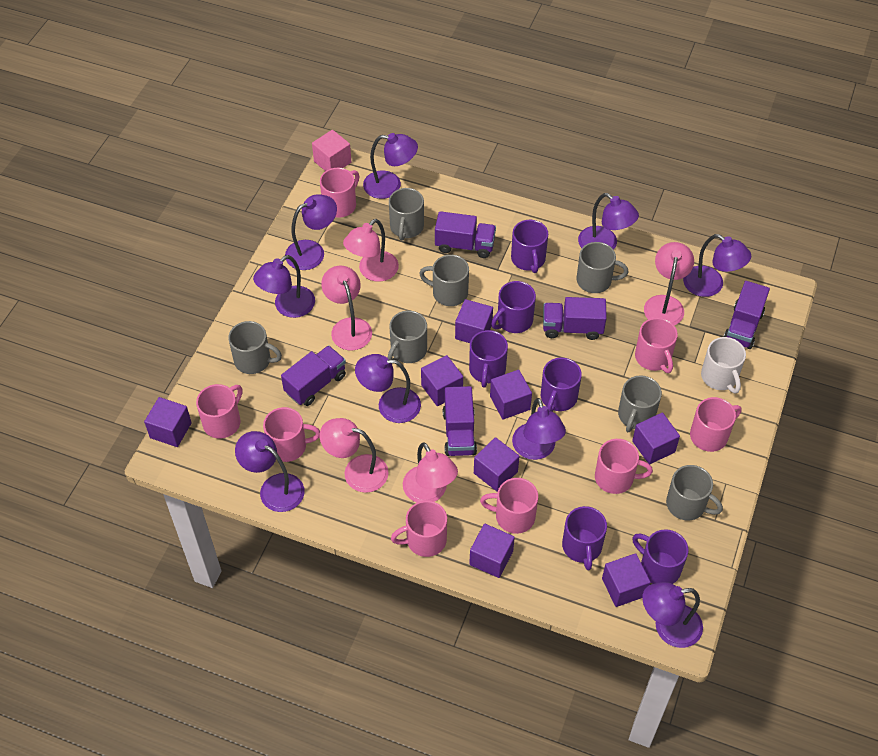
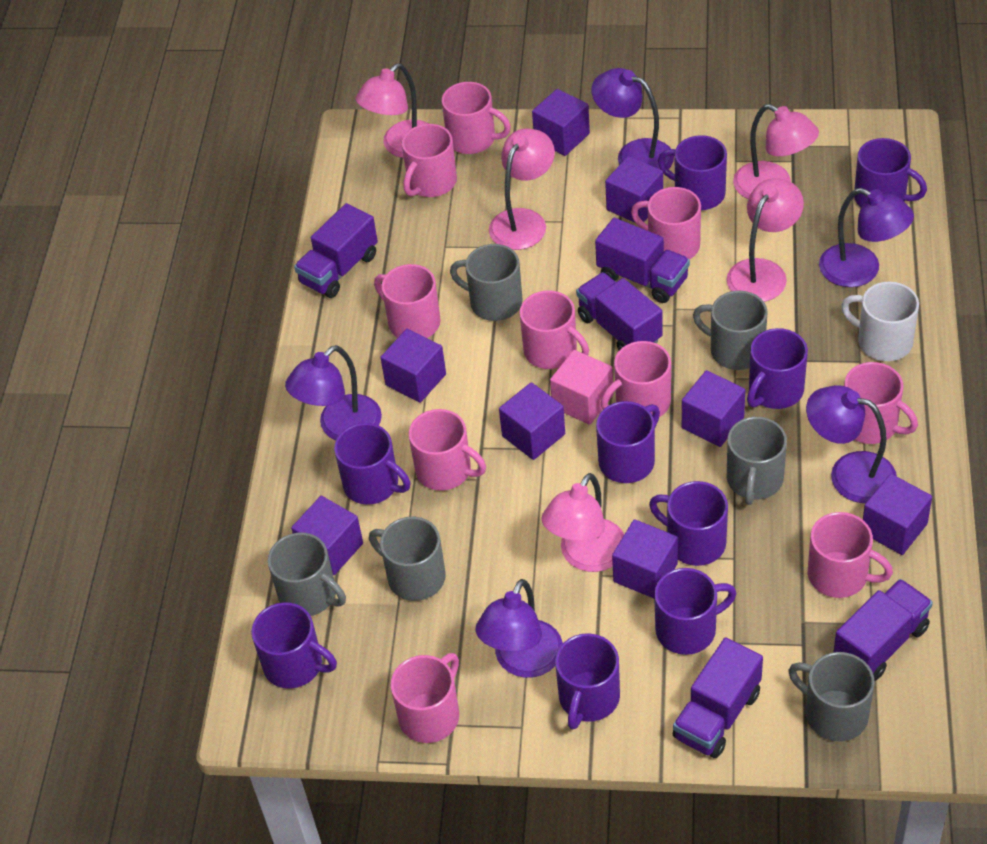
grey mug: 7 -> 6
pink mug: 8 -> 10
purple lamp: 9 -> 5
purple mug: 6 -> 9

